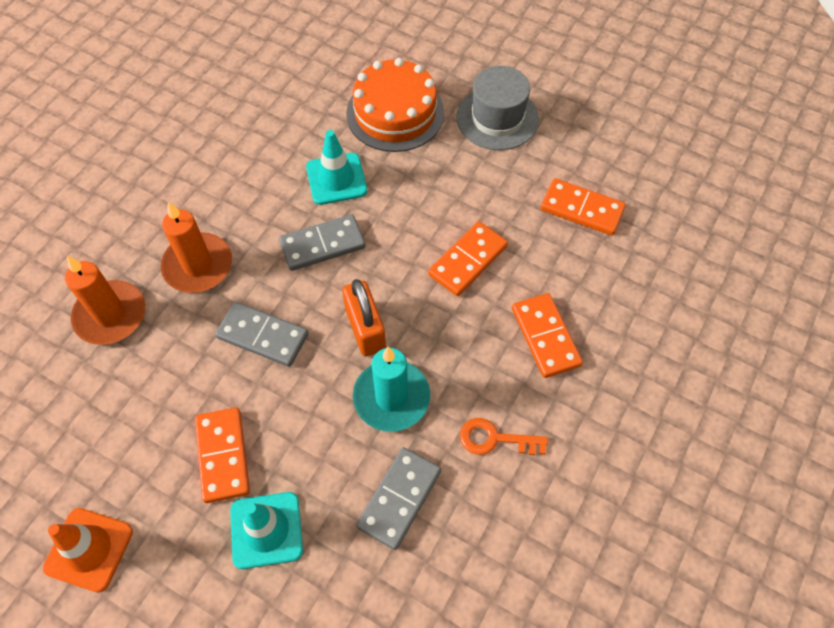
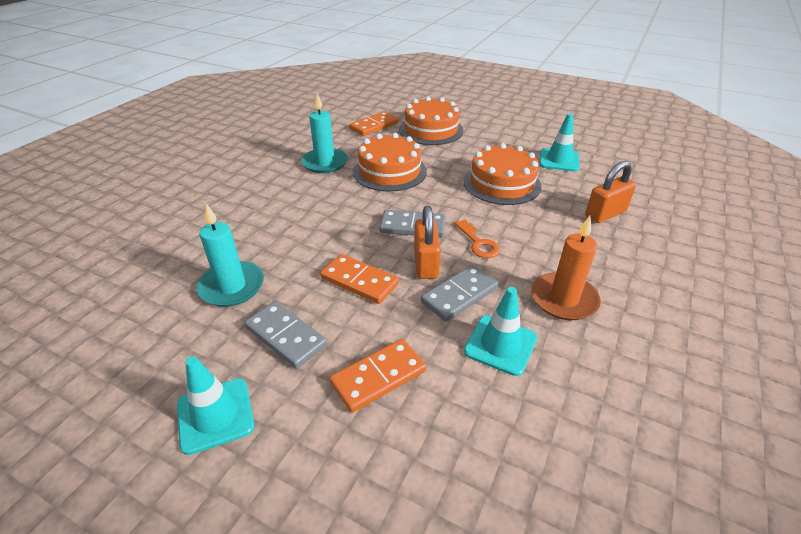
grey hat: 1 -> 0
orange cake: 1 -> 3
orange candle: 2 -> 1
orange domino: 4 -> 3
orange padlock: 1 -> 2
orange traffic cone: 1 -> 0
turquoise candle: 1 -> 2
turquoise traffic cone: 2 -> 3

